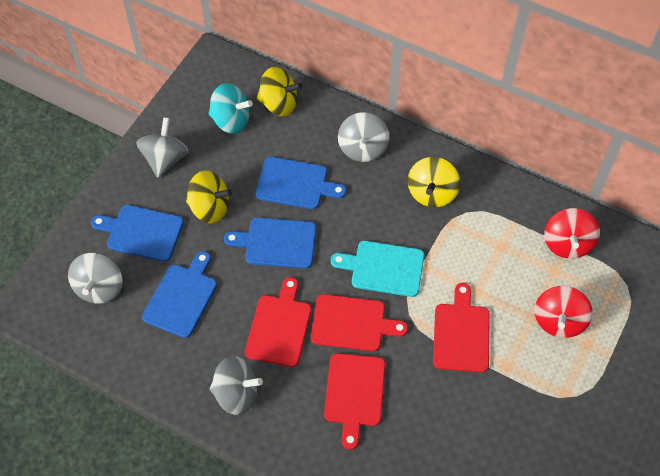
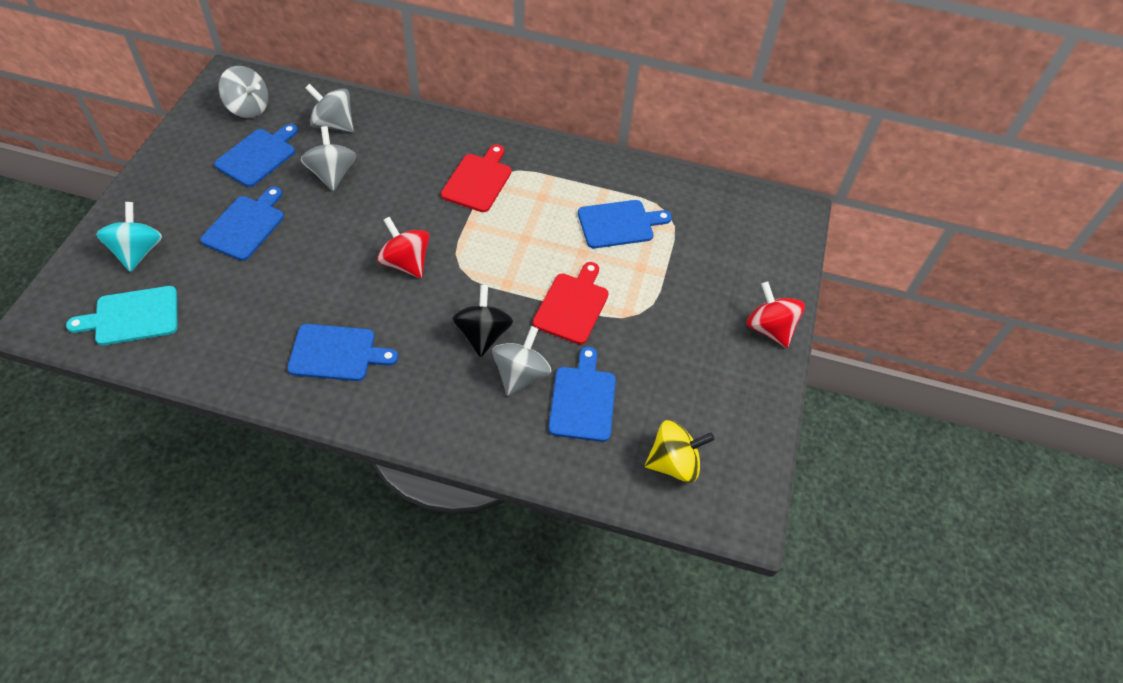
black spinning top: 0 -> 1
blue cutting board: 4 -> 5
red cutting board: 4 -> 2
yellow spinning top: 3 -> 1

